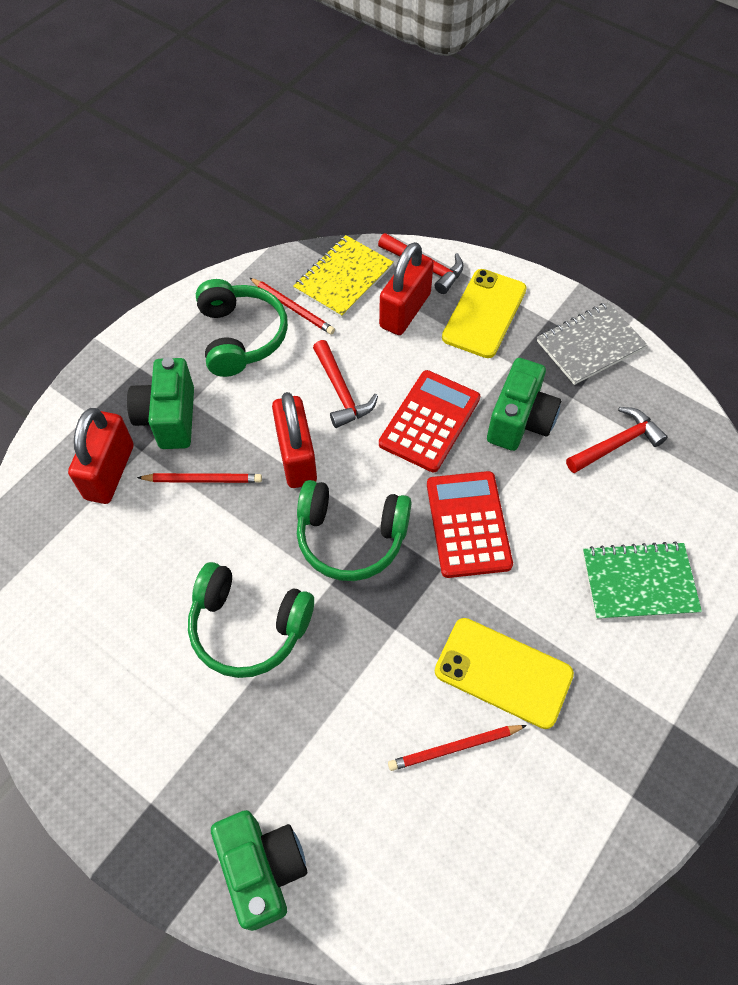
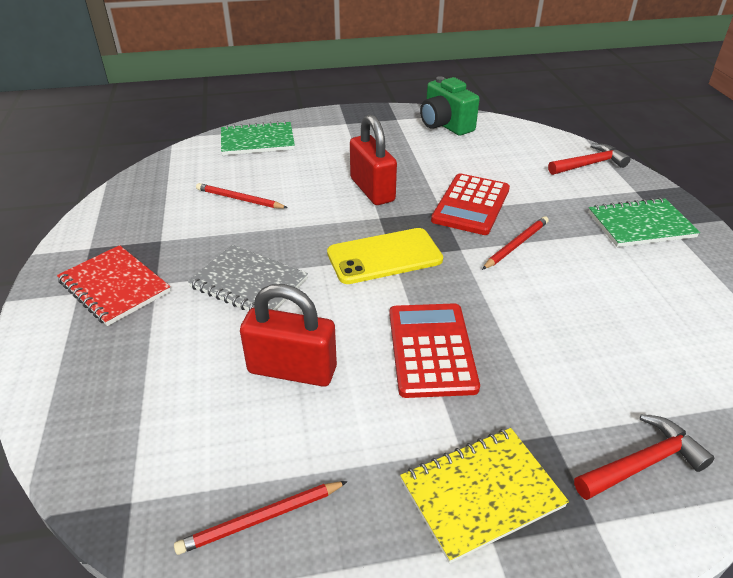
green camera: 3 -> 1
green headphones: 3 -> 0
green notebook: 1 -> 2
red hammer: 3 -> 2
red notebook: 0 -> 1
red padlock: 3 -> 2
yellow phone: 2 -> 1

